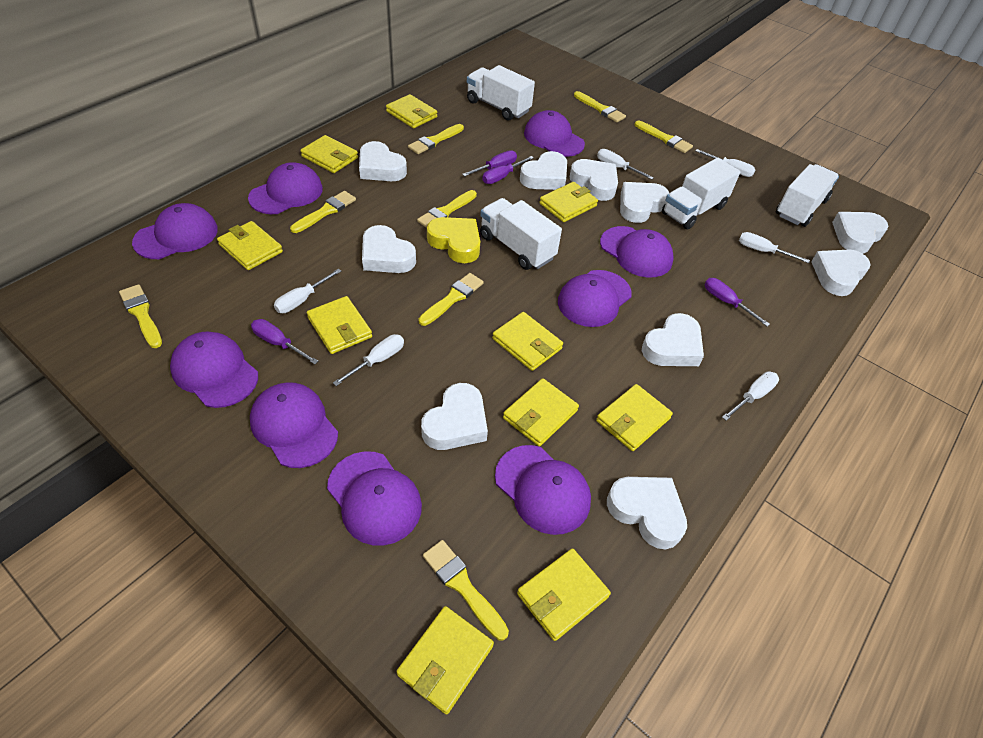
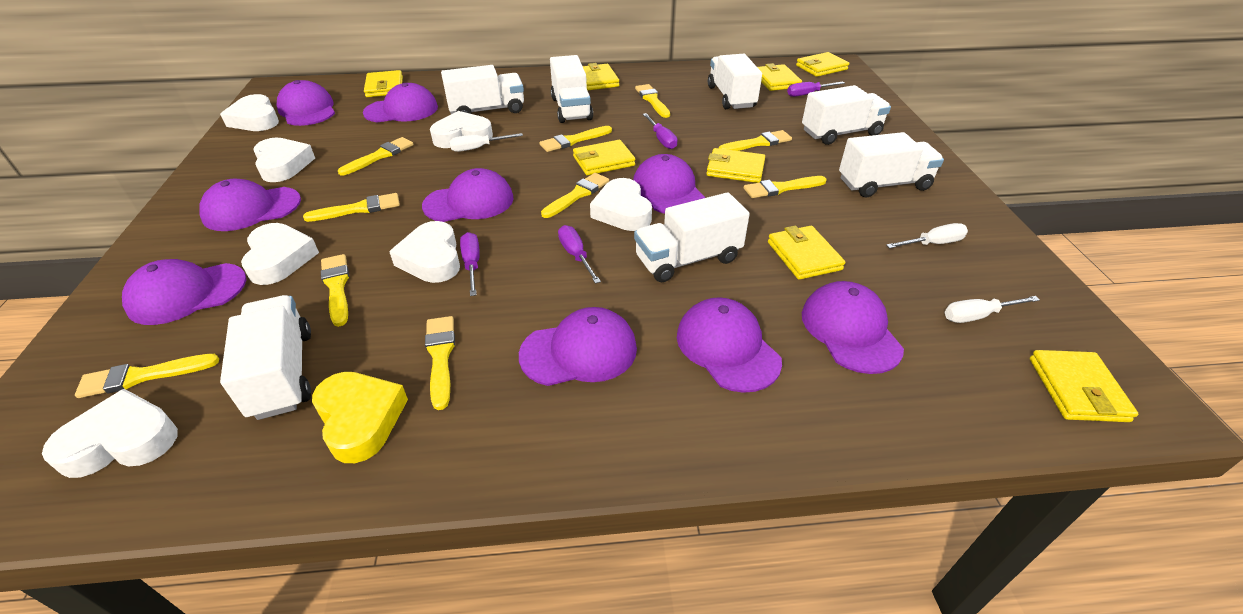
white heart: 10 -> 7
white screwdriver: 6 -> 3
white truck: 4 -> 7
yellow brush: 8 -> 10
yellow wallet: 10 -> 8

